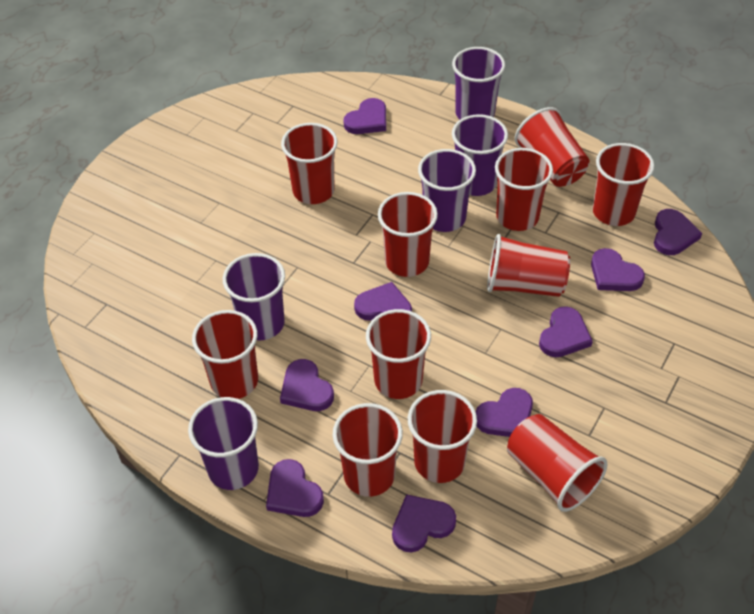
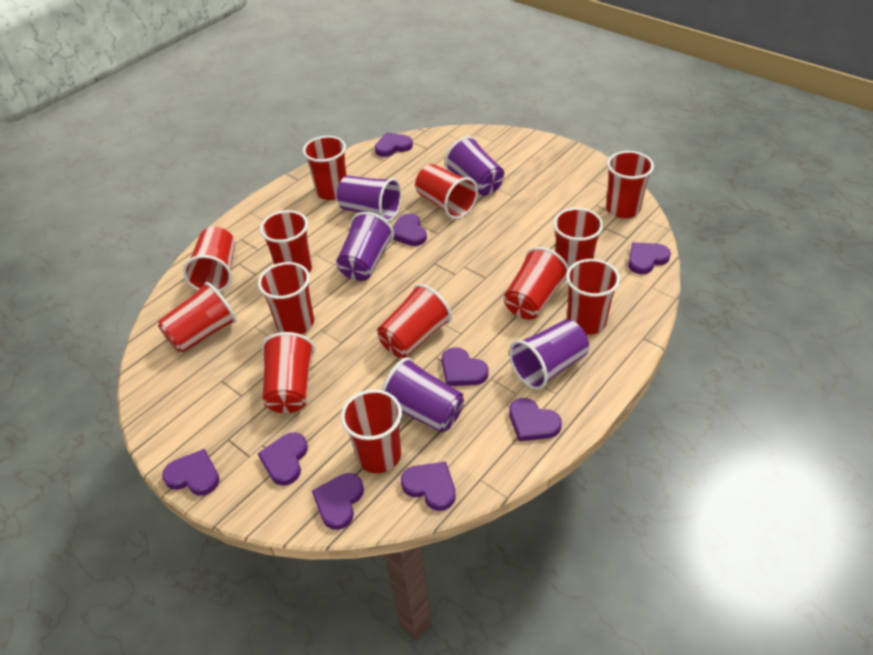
red cup: 11 -> 13

